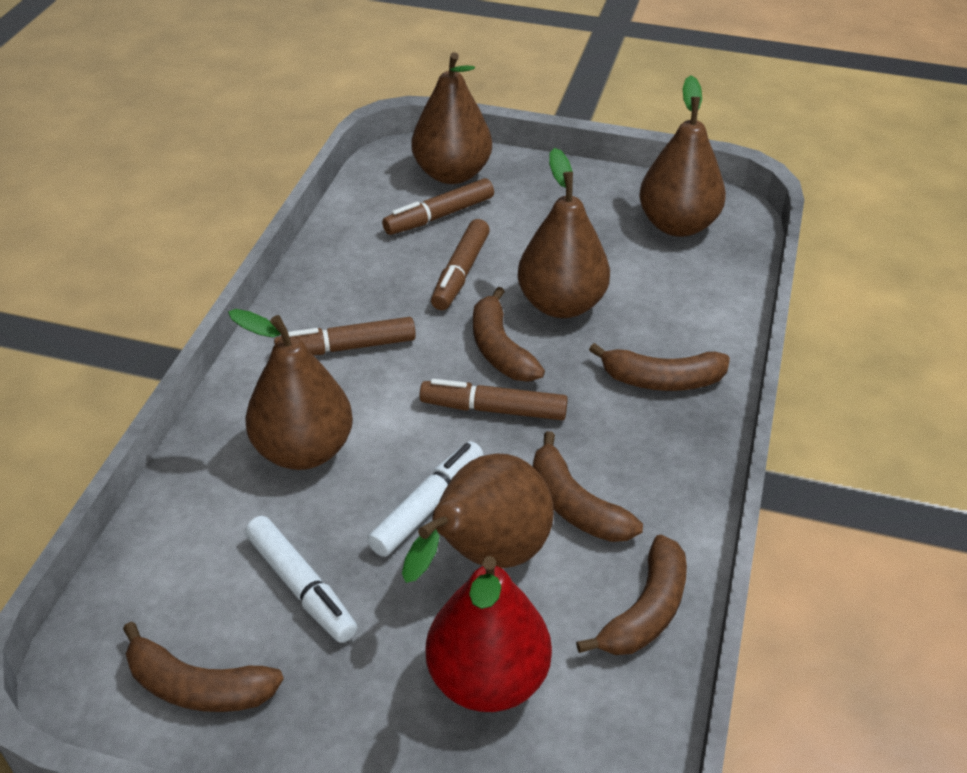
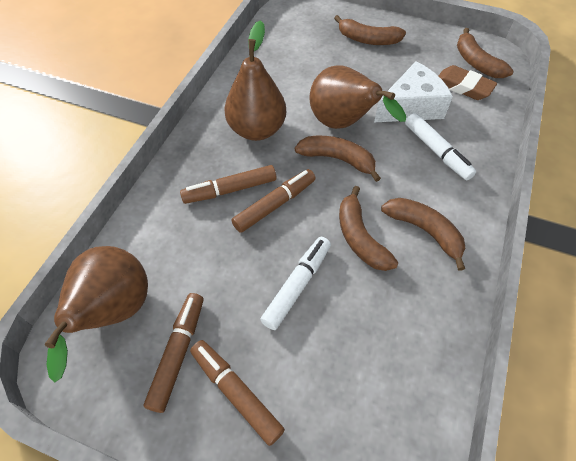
brown eraser: 0 -> 1
brown pear: 5 -> 3
red pear: 1 -> 0
white cheese: 0 -> 1

